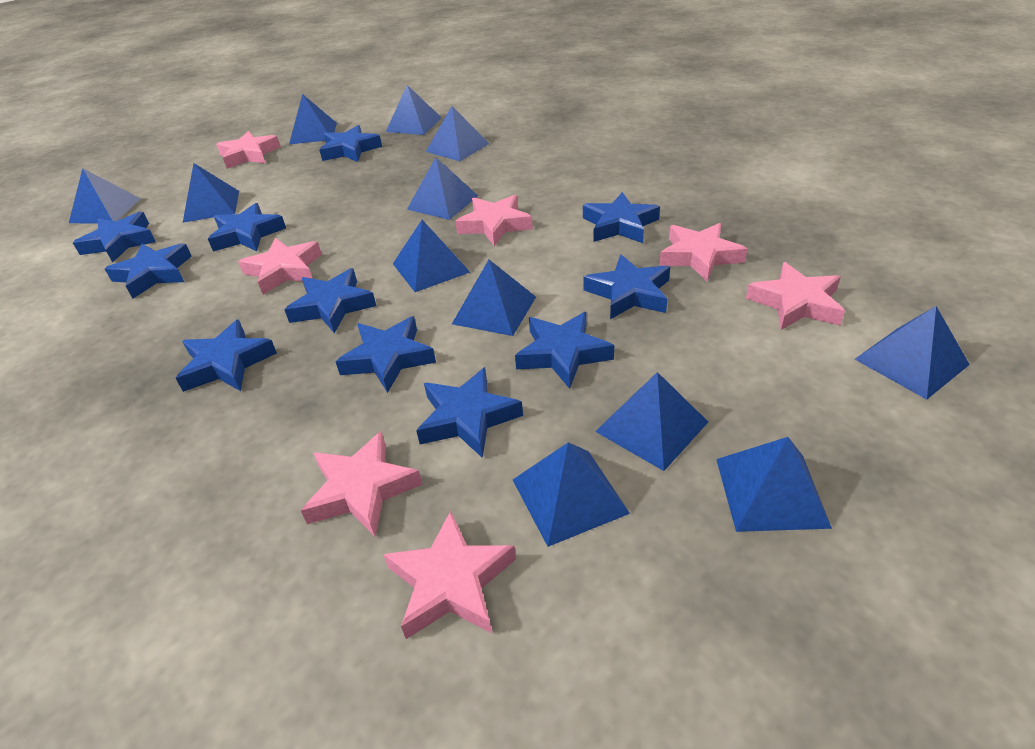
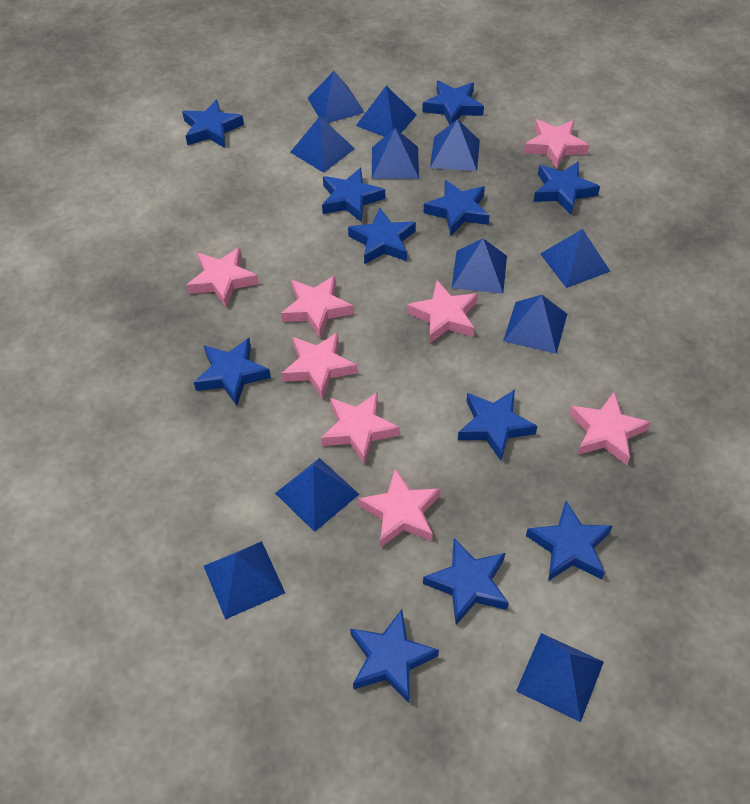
blue pyramid: 12 -> 11
pink star: 7 -> 8

